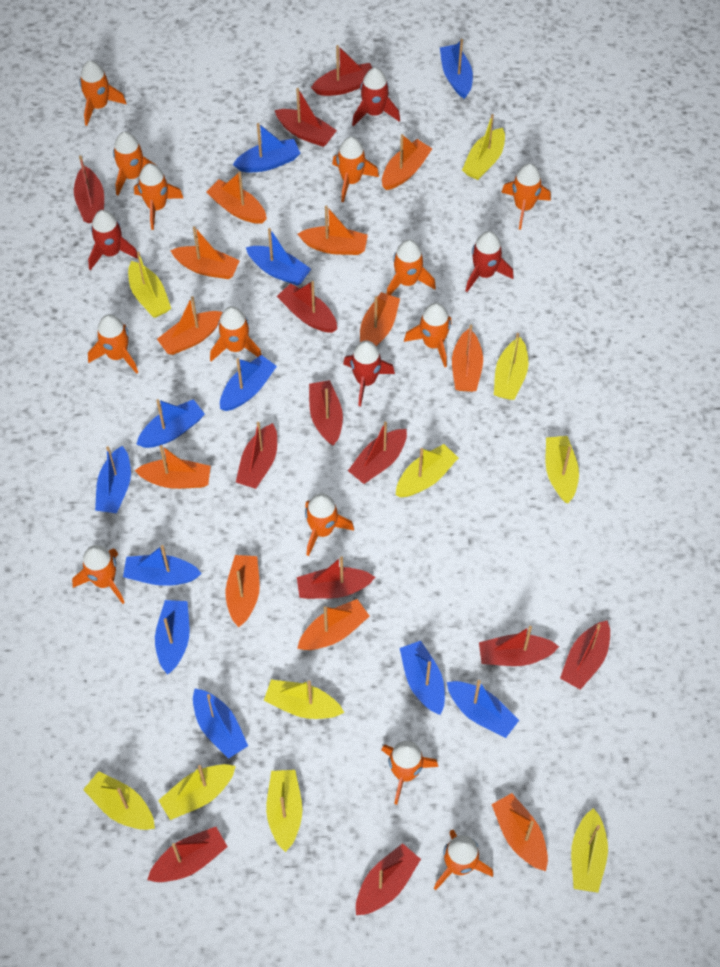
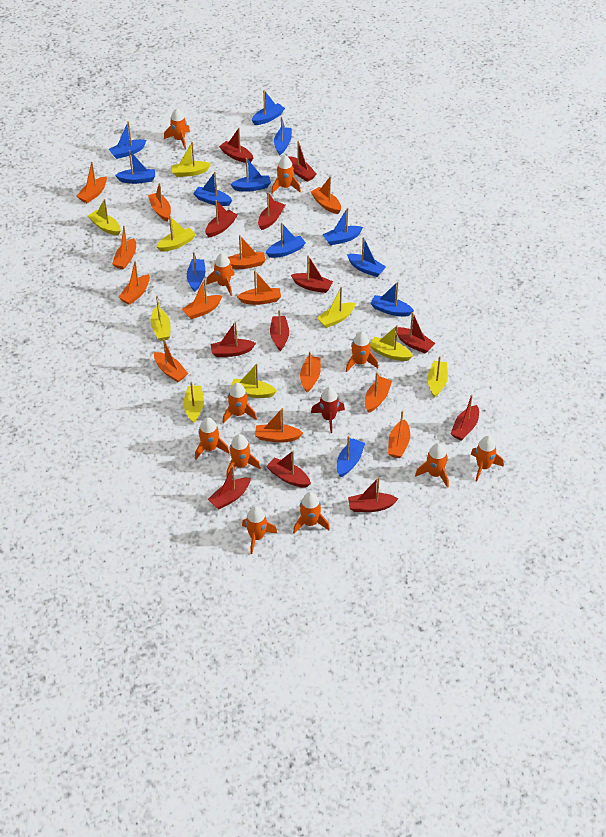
blue boat: 11 -> 12
orange boat: 11 -> 13
orange rocket: 13 -> 11
red rocket: 4 -> 1
yellow boat: 10 -> 9

